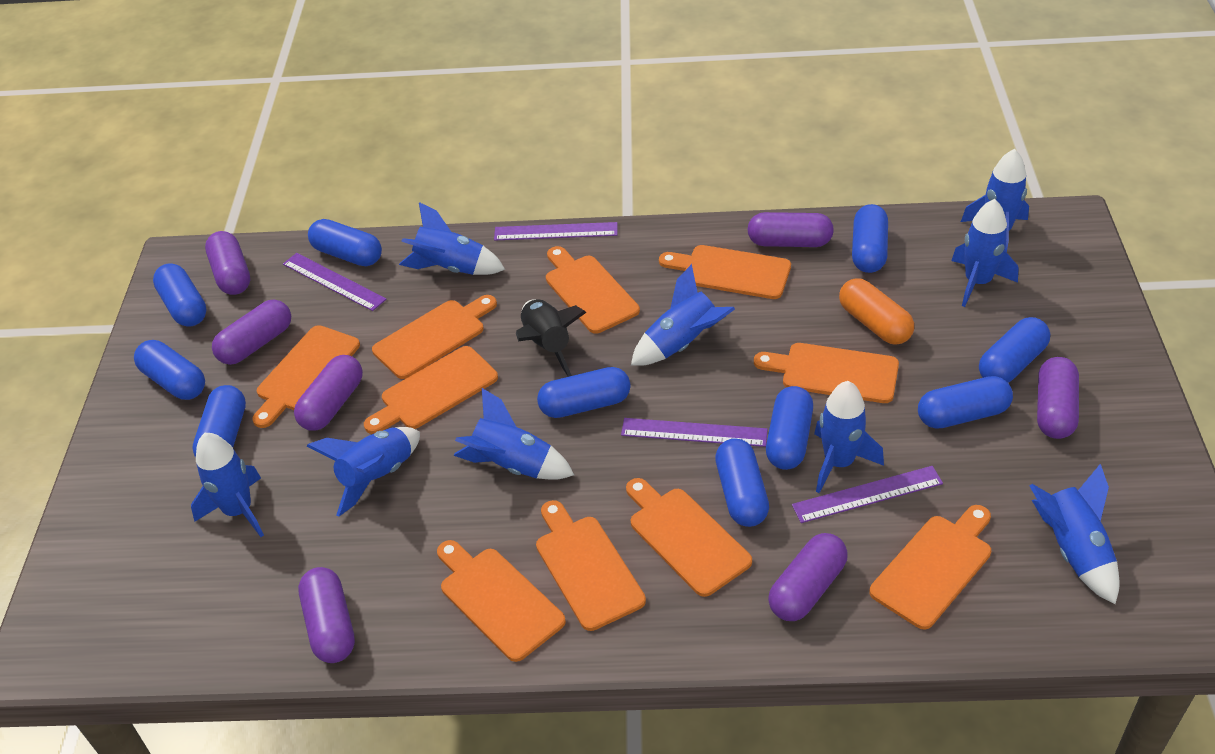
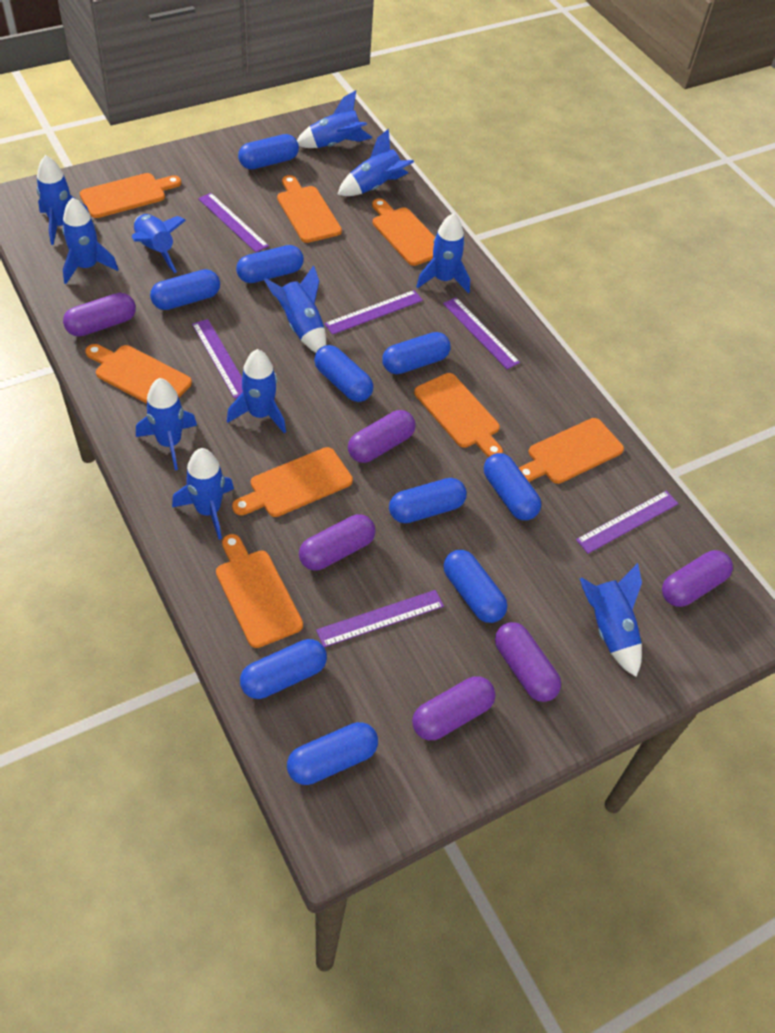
black rocket: 1 -> 0
blue rocket: 9 -> 11
orange capsule: 1 -> 0
orange cutting board: 10 -> 8
purple capsule: 7 -> 6
purple ruler: 4 -> 6

